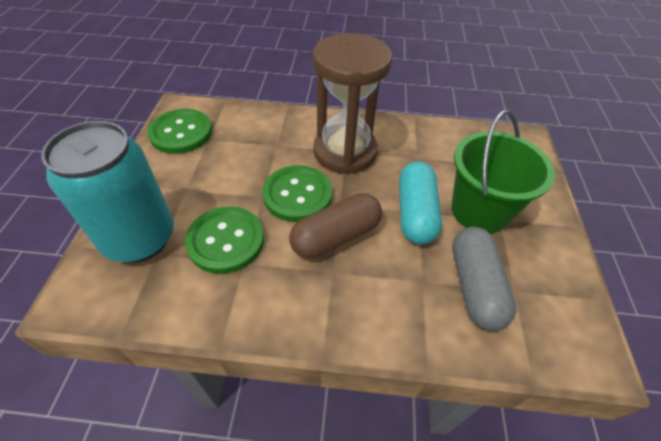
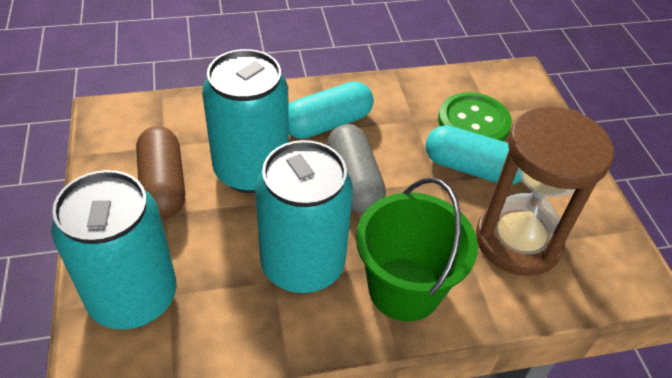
green button: 3 -> 1
turquoise can: 1 -> 3
turquoise capsule: 1 -> 2

